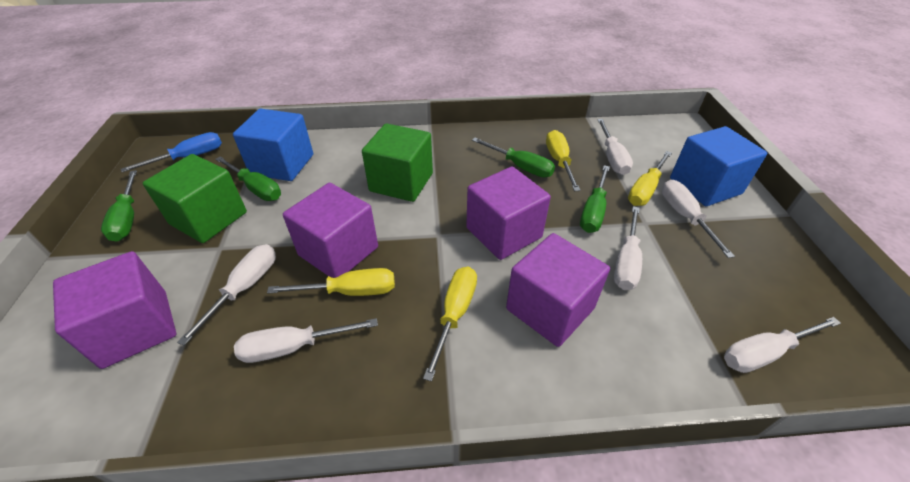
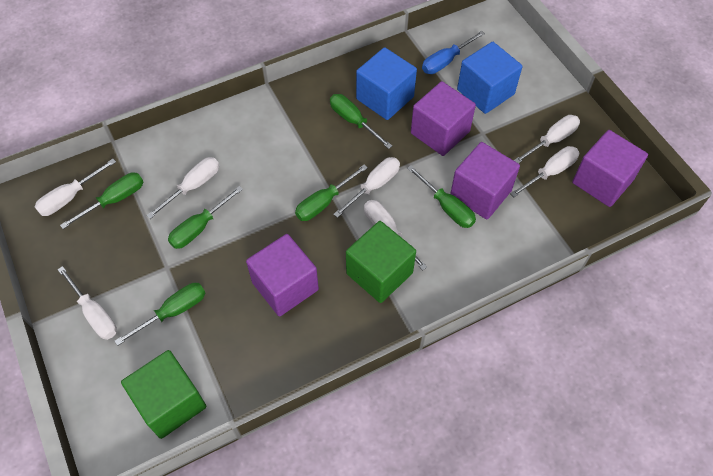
green screwdriver: 4 -> 6
white screwdriver: 6 -> 7
yellow screwdriver: 4 -> 0

